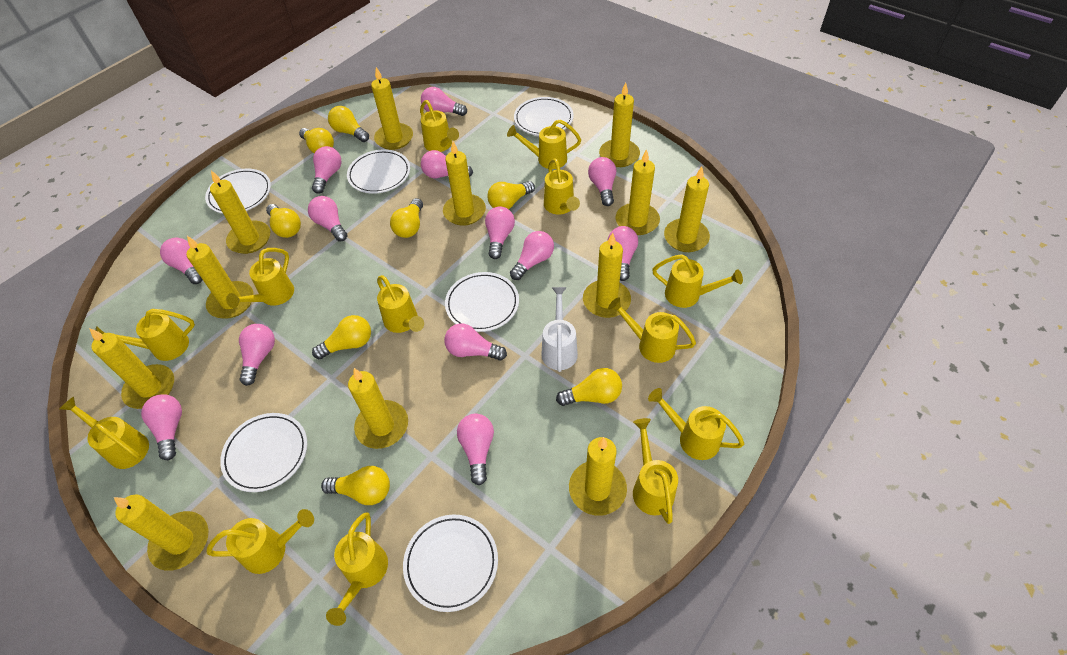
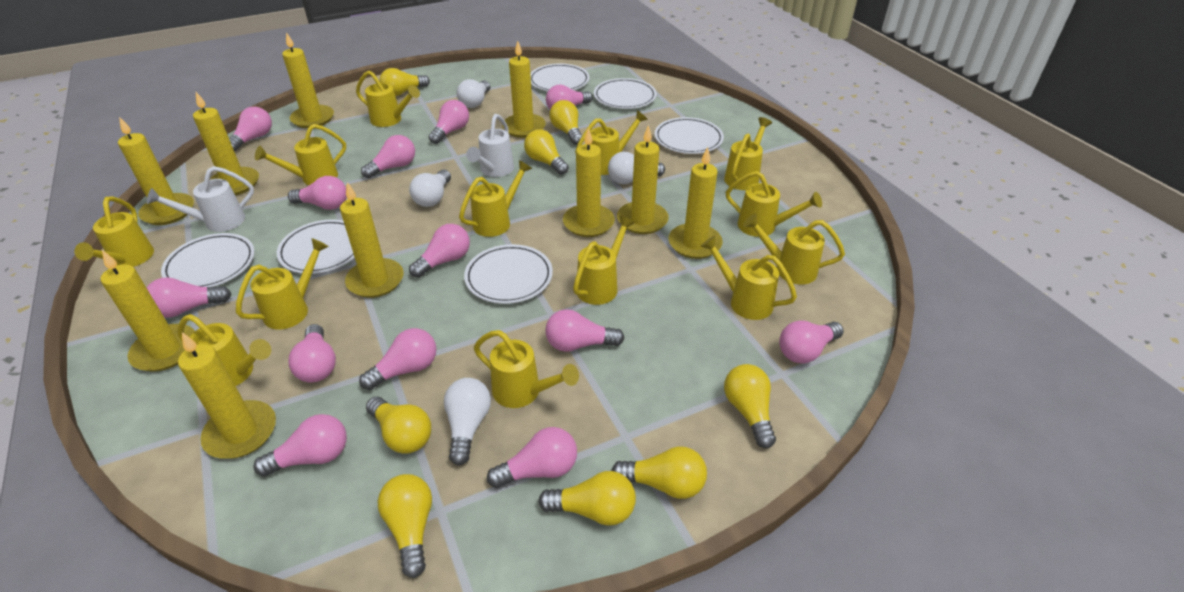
white light bulb: 0 -> 4
white watering can: 1 -> 2
yellow candle: 12 -> 10

